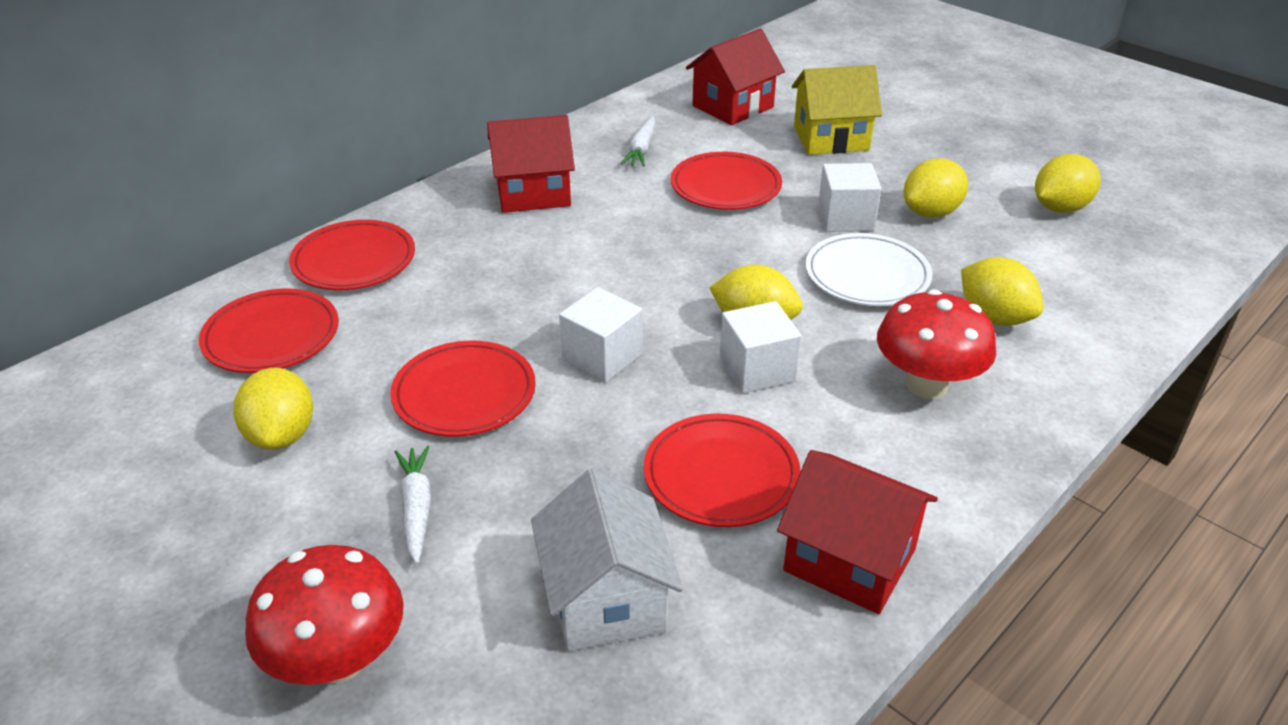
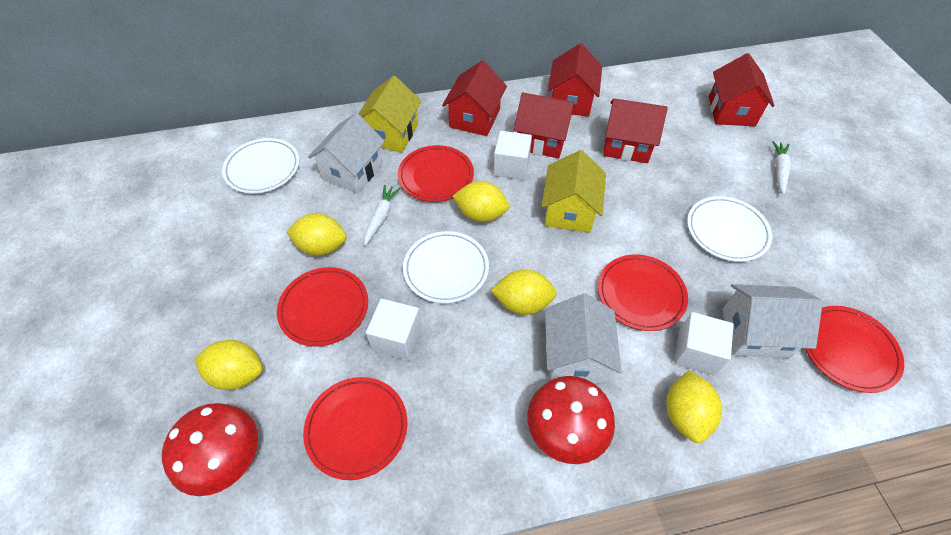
red house: 3 -> 5
white house: 1 -> 3
white plate: 1 -> 3
yellow house: 1 -> 2

